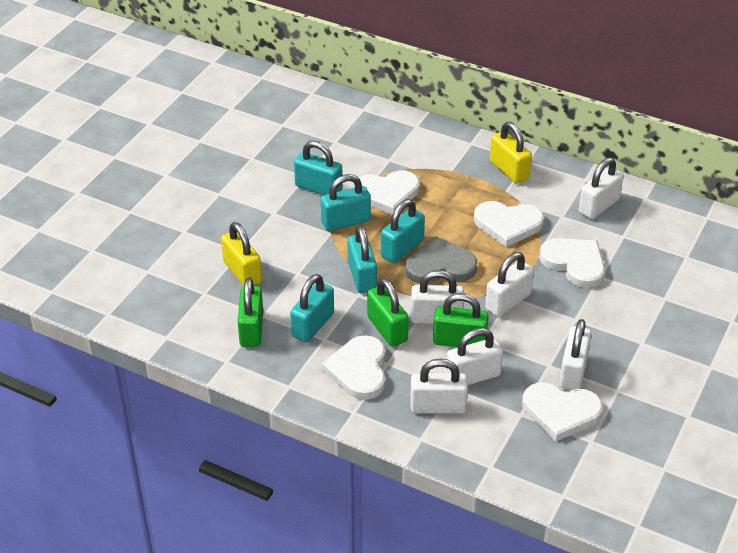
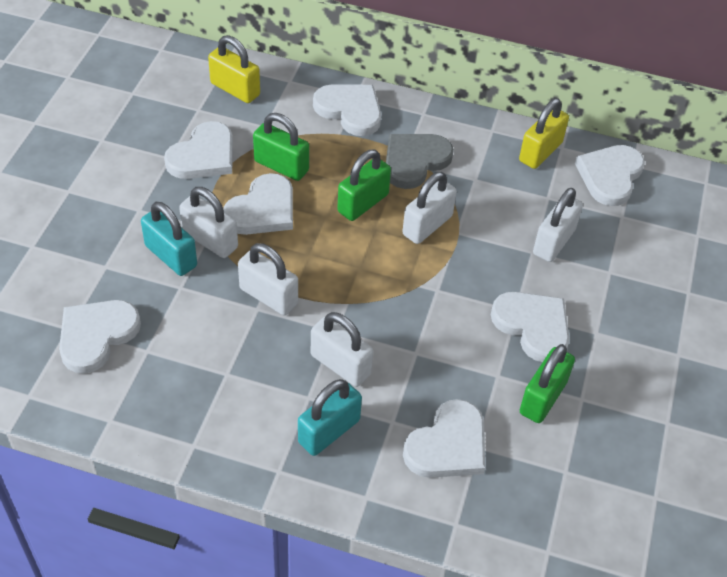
turquoise padlock: 5 -> 2
white heart: 5 -> 7
white padlock: 6 -> 5

